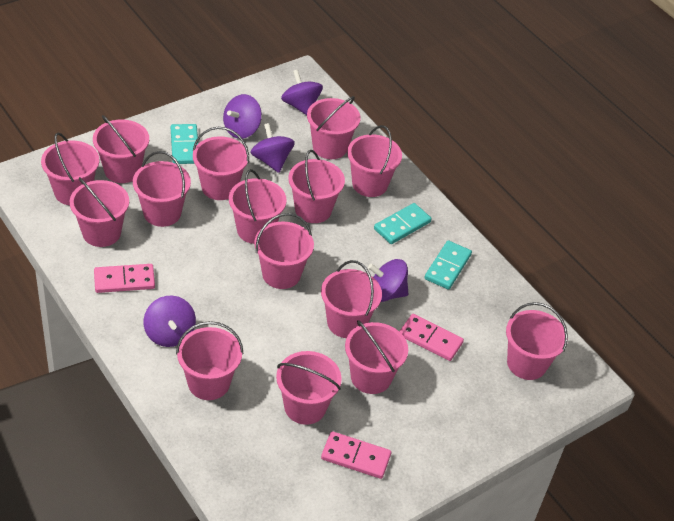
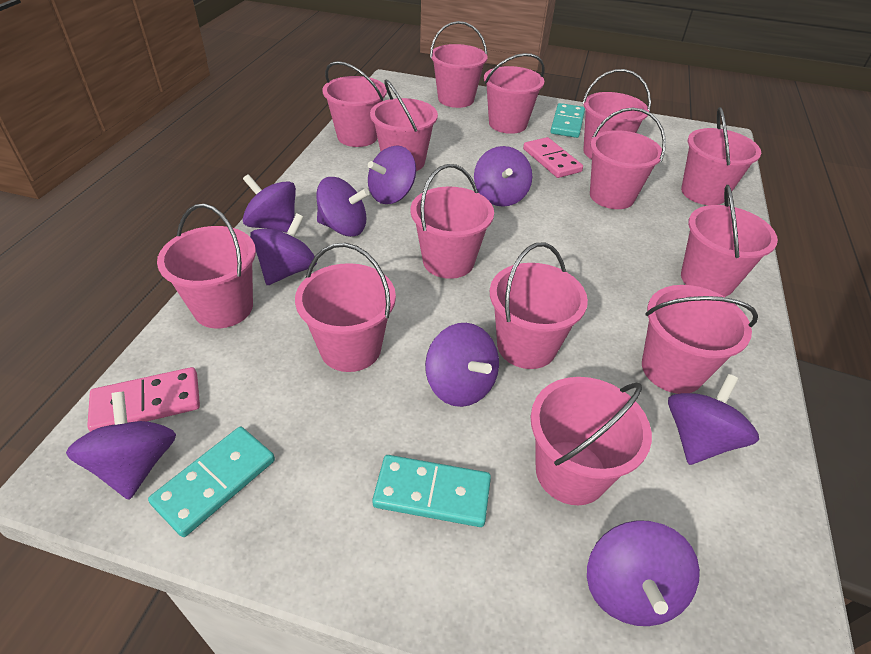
pink bucket: 15 -> 14
pink domino: 3 -> 2
purple spinning top: 5 -> 9

